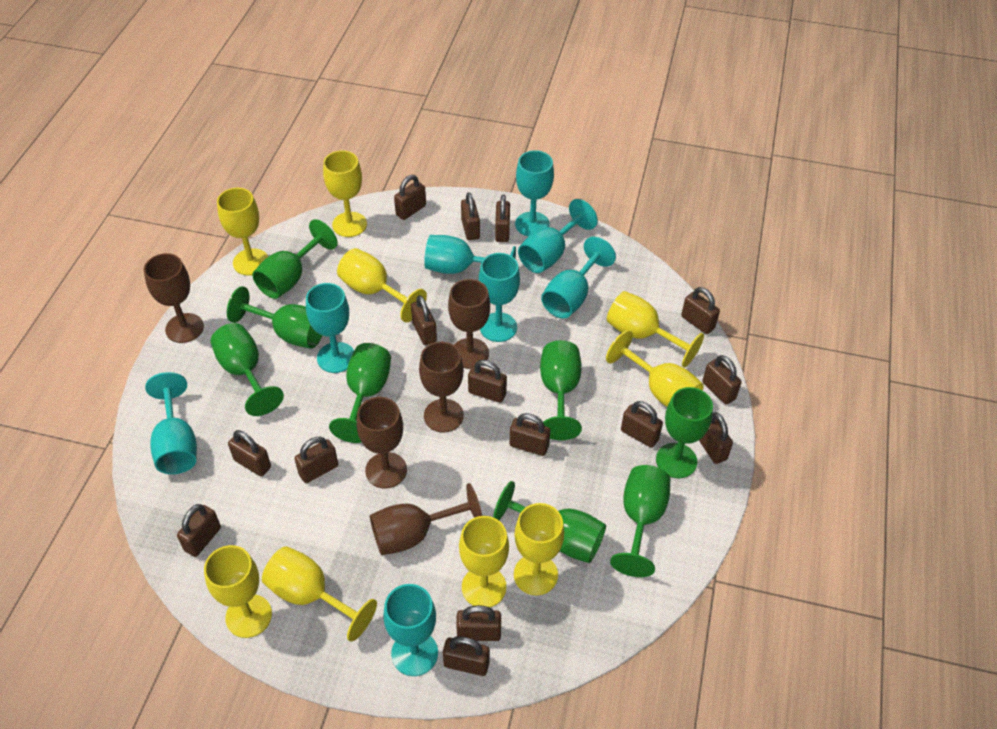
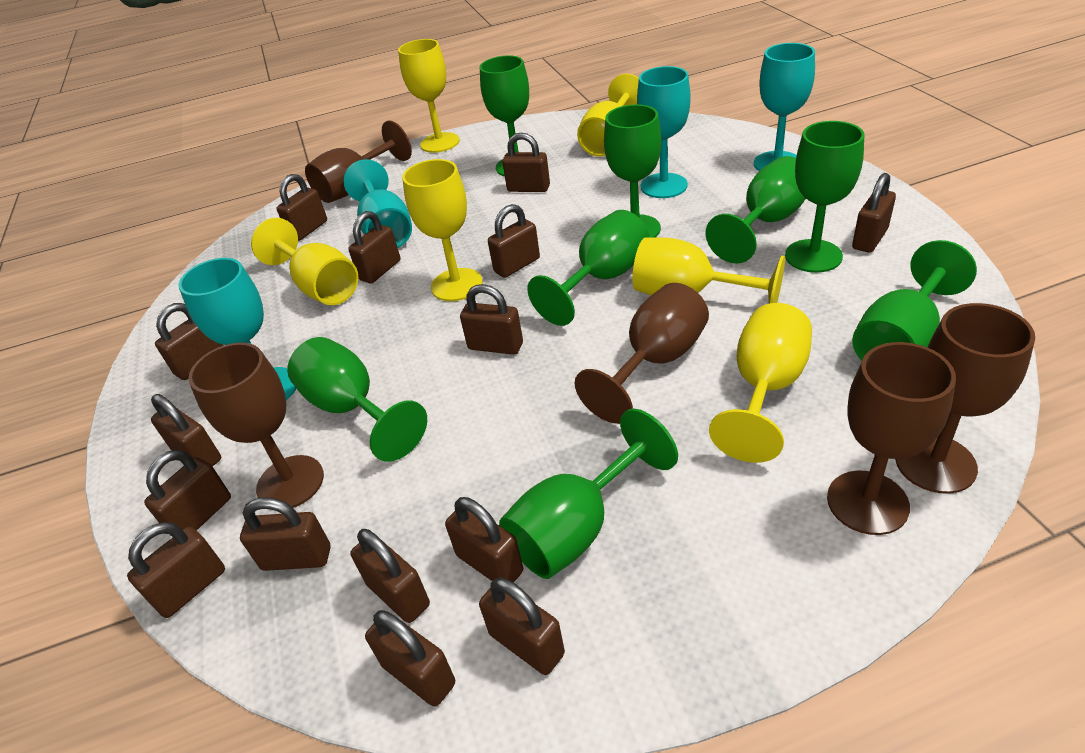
turquoise goblet: 8 -> 4
yellow goblet: 9 -> 6

